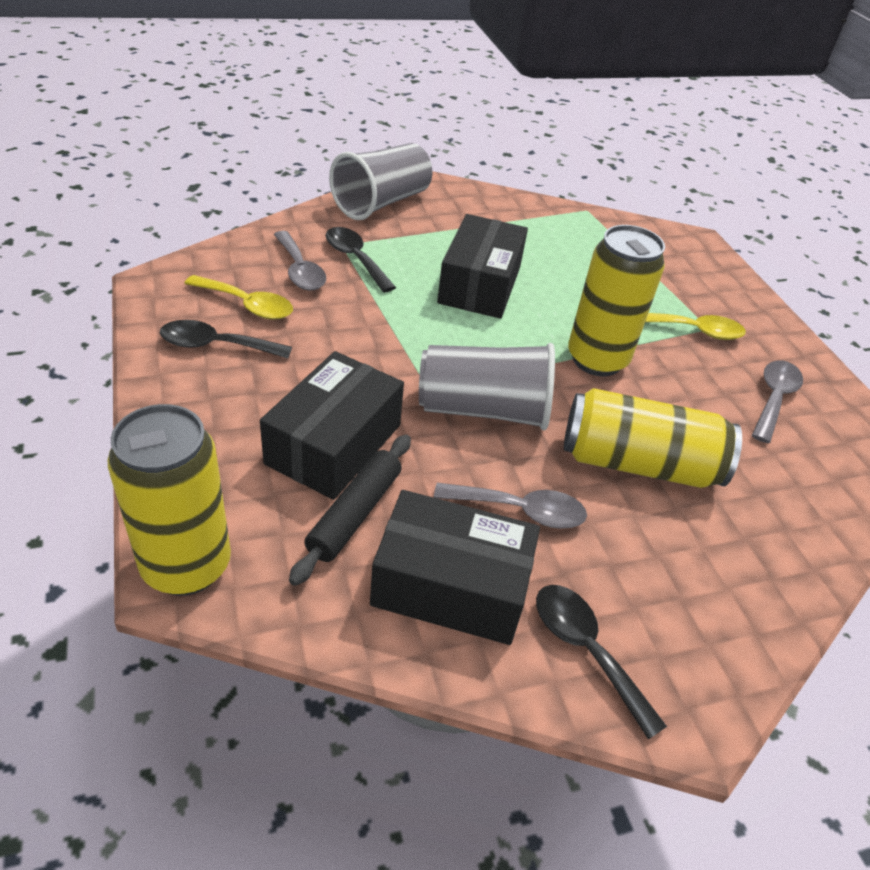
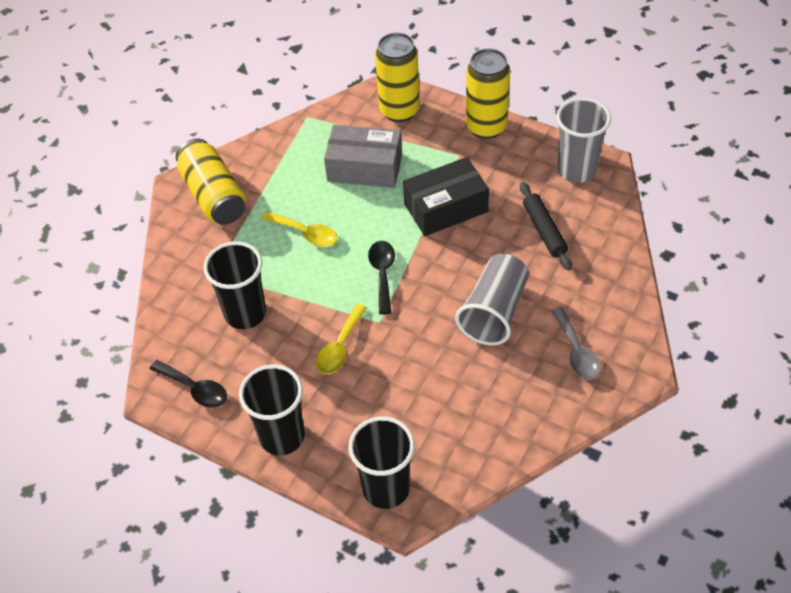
black box: 3 -> 1
black cup: 0 -> 3
black spoon: 3 -> 2
grey box: 0 -> 1
grey spoon: 3 -> 1

